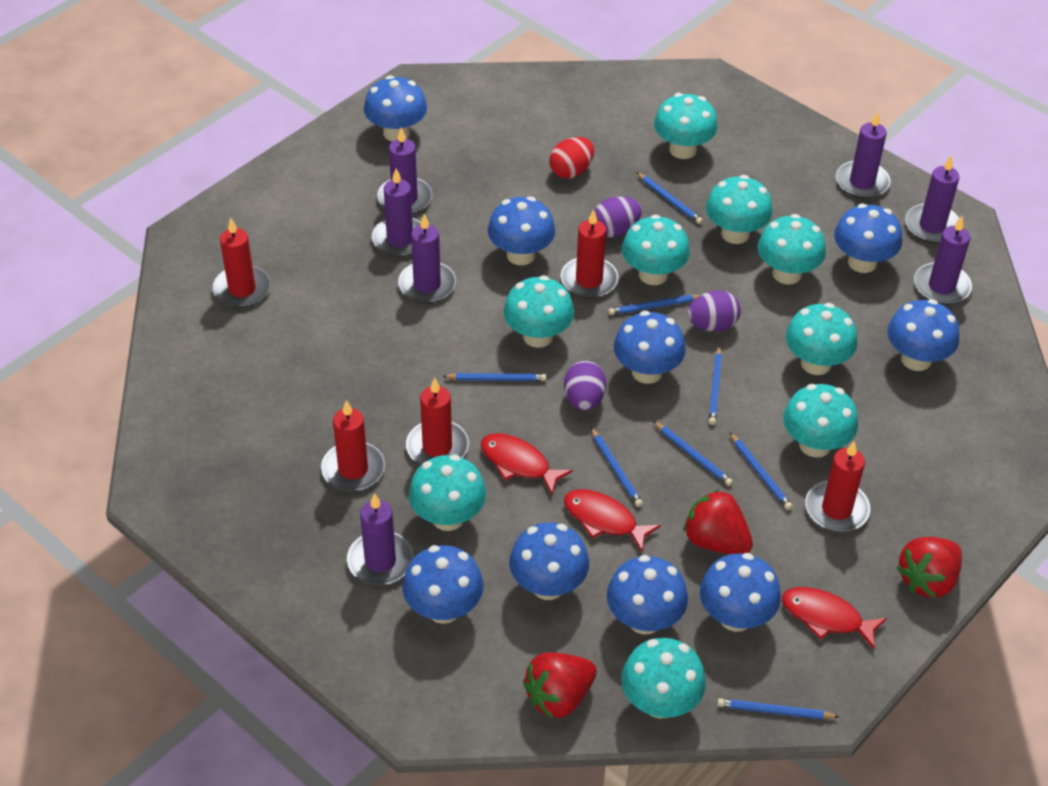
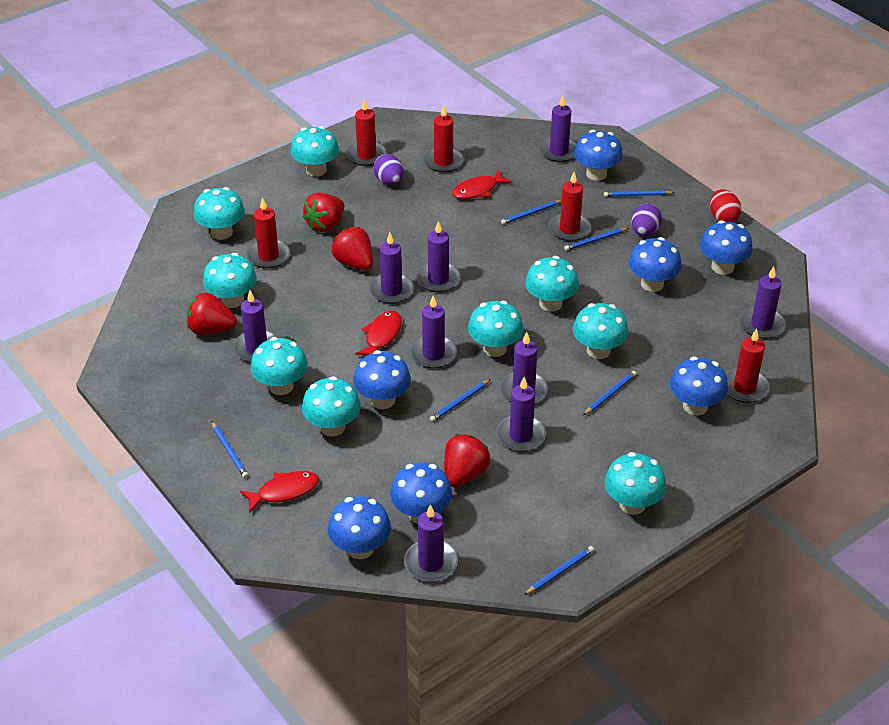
blue mushroom: 9 -> 7
blue pencil: 8 -> 7
purple candle: 7 -> 9
purple egg: 3 -> 2
red strawberry: 3 -> 4

